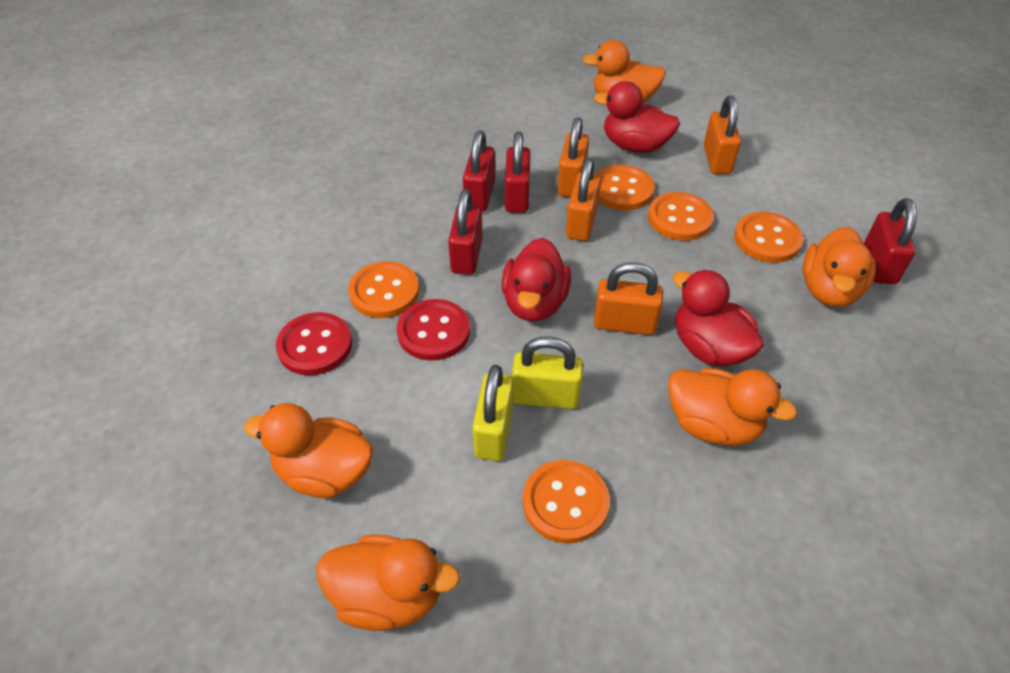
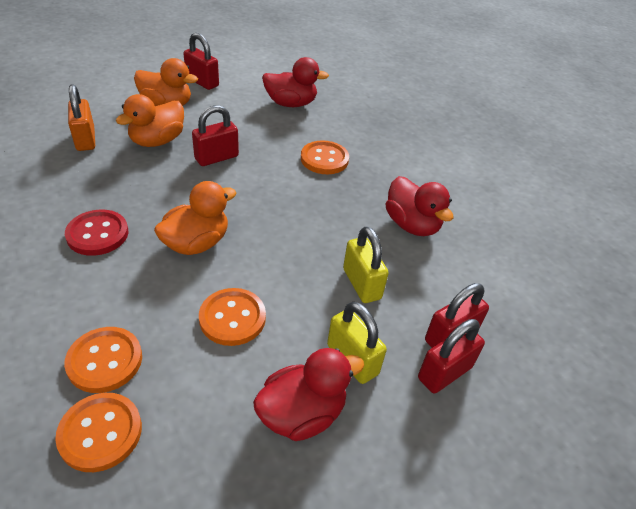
orange button: 5 -> 4
orange duck: 5 -> 3
orange padlock: 4 -> 1
red button: 2 -> 1

